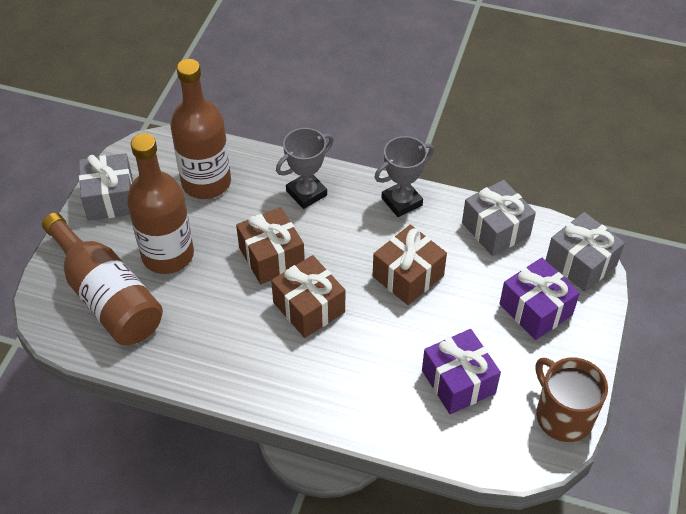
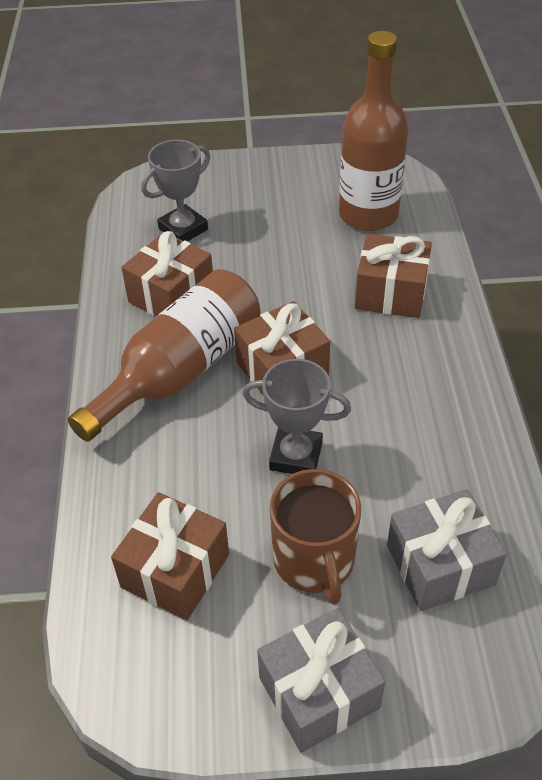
brown bottle: 3 -> 2
brown gift: 3 -> 4
grey gift: 3 -> 2
purple gift: 2 -> 0

